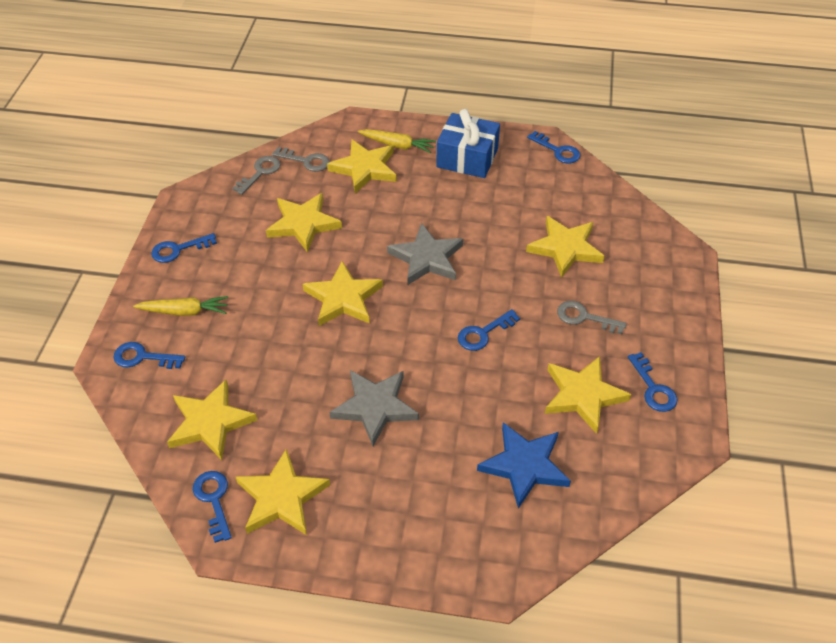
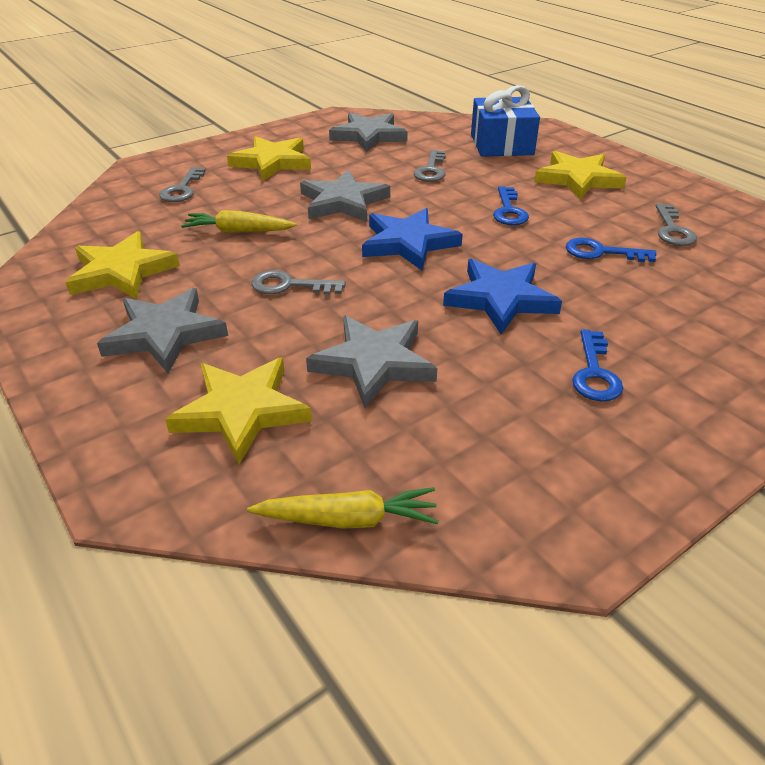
blue key: 6 -> 3
blue star: 1 -> 2
grey key: 3 -> 4
grey star: 2 -> 4
yellow star: 7 -> 4

